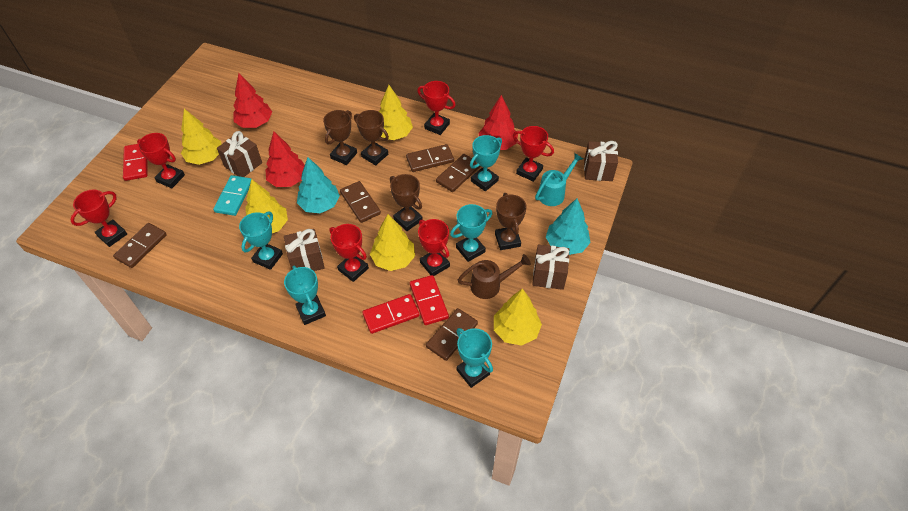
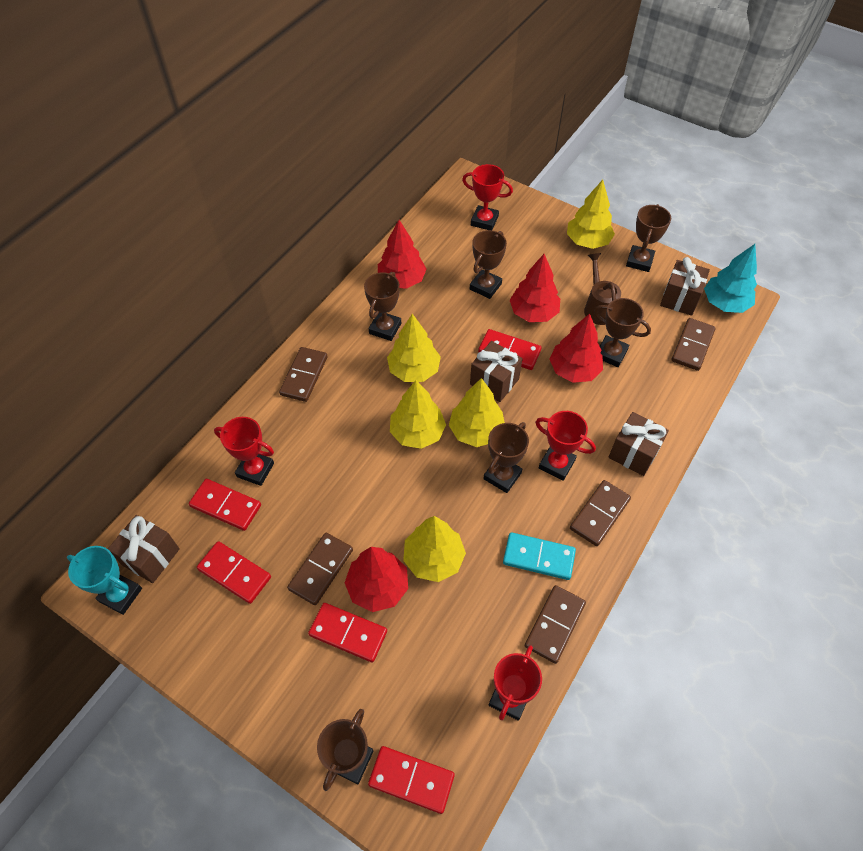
brown trophy: 4 -> 6
red domino: 3 -> 5
red tree: 3 -> 4
red trophy: 6 -> 4
turquoise tree: 2 -> 1
turquoise trophy: 5 -> 1
turquoise watering can: 1 -> 0

